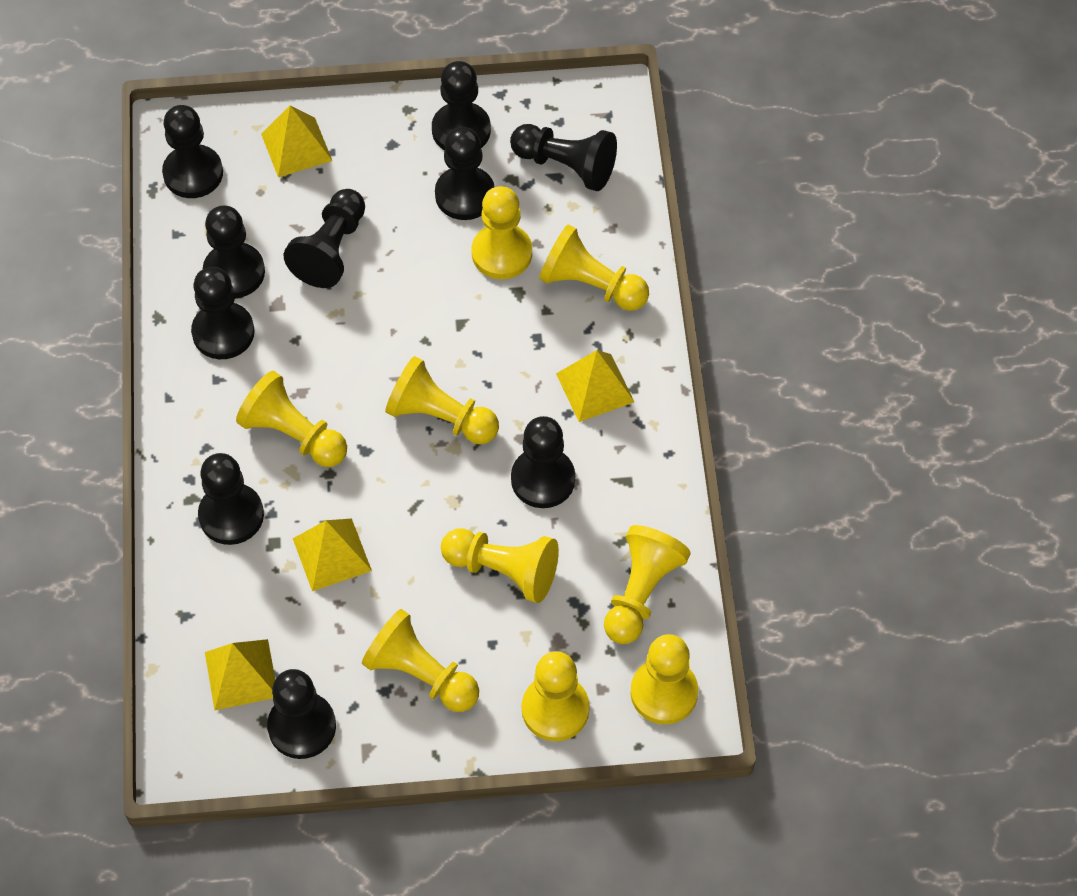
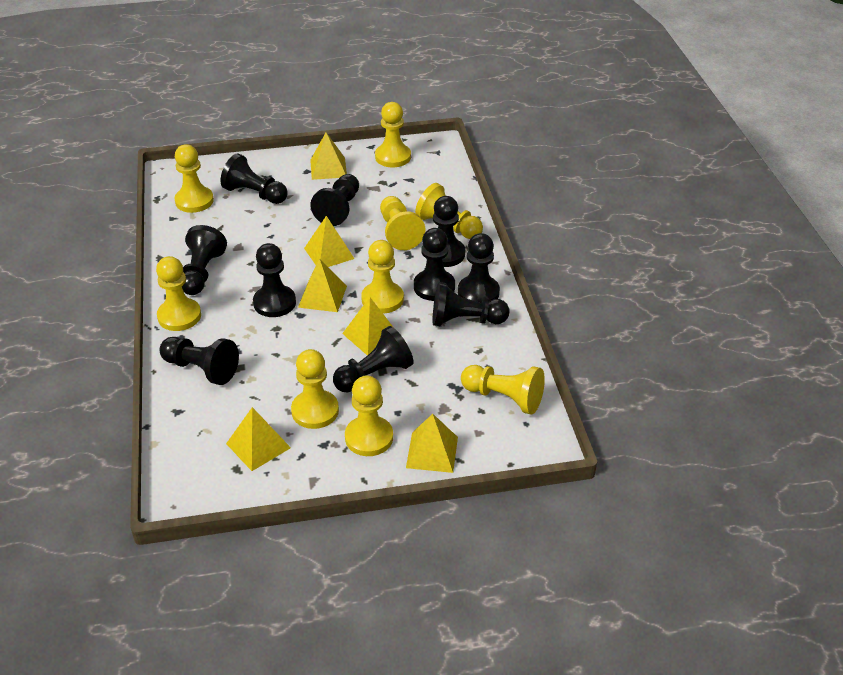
yellow pyramid: 4 -> 6

